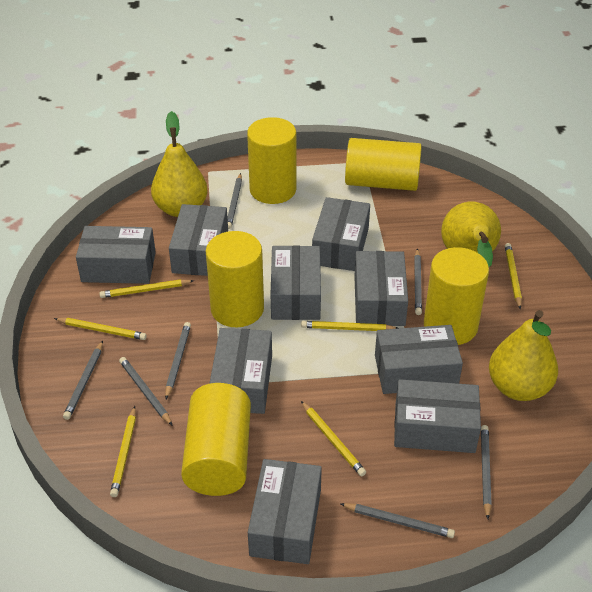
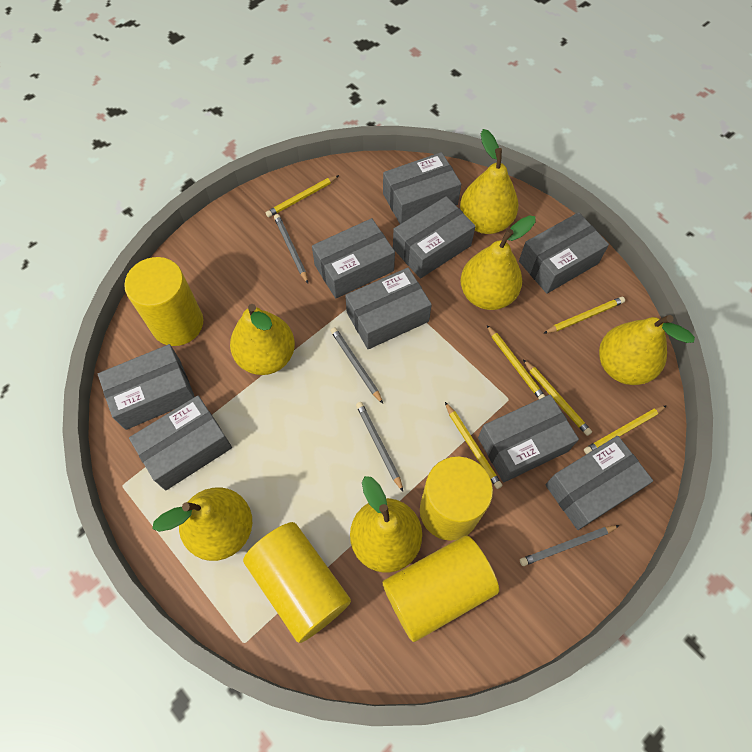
grey pencil: 7 -> 4
yellow cylinder: 5 -> 4
yellow pear: 3 -> 6

